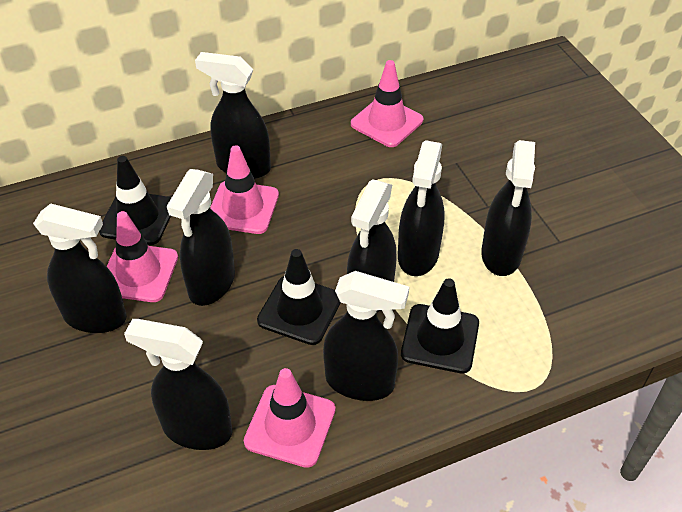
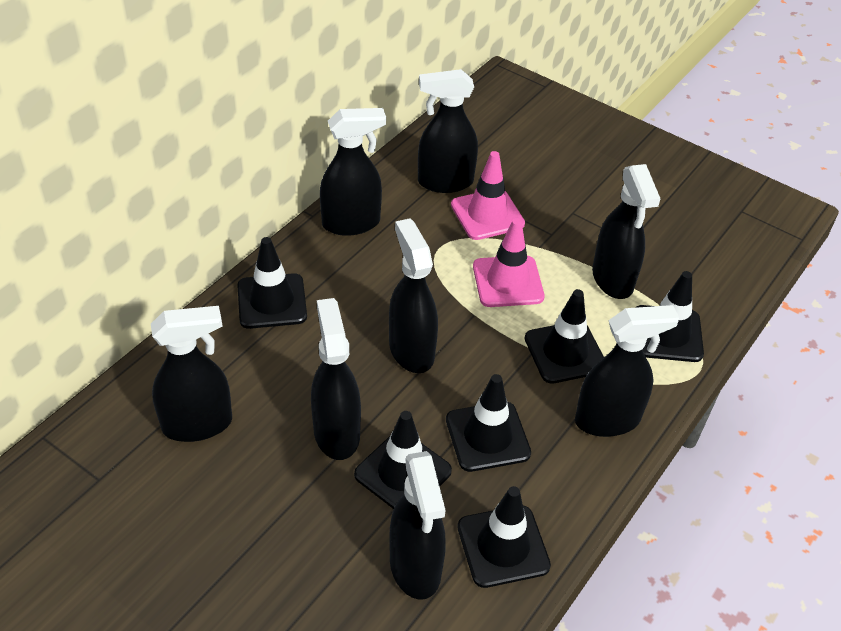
black traffic cone: 3 -> 6
pink traffic cone: 4 -> 2

